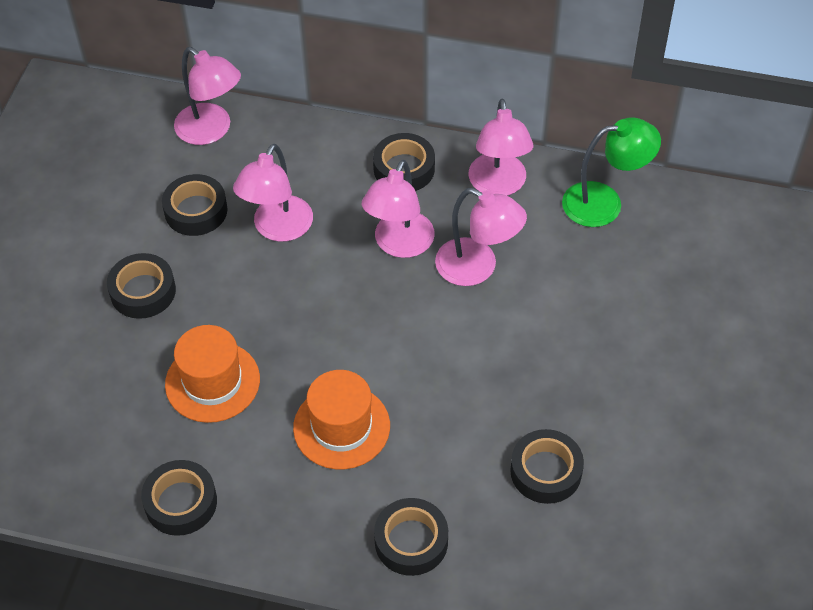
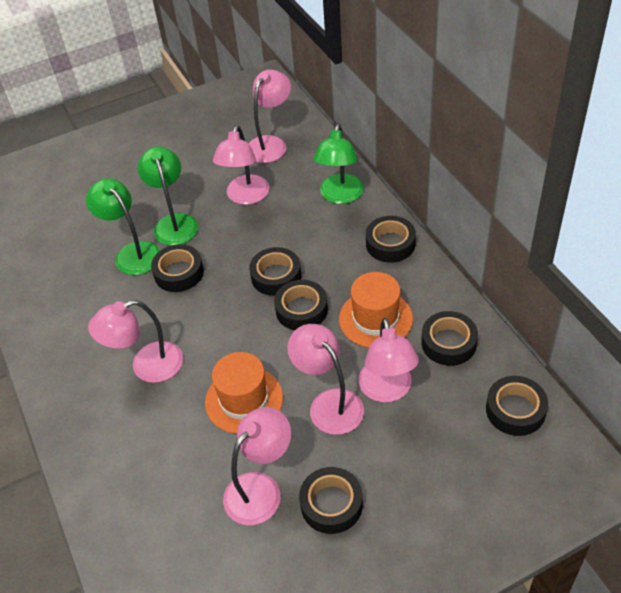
black tape: 6 -> 7
green lamp: 1 -> 3
pink lamp: 5 -> 6

